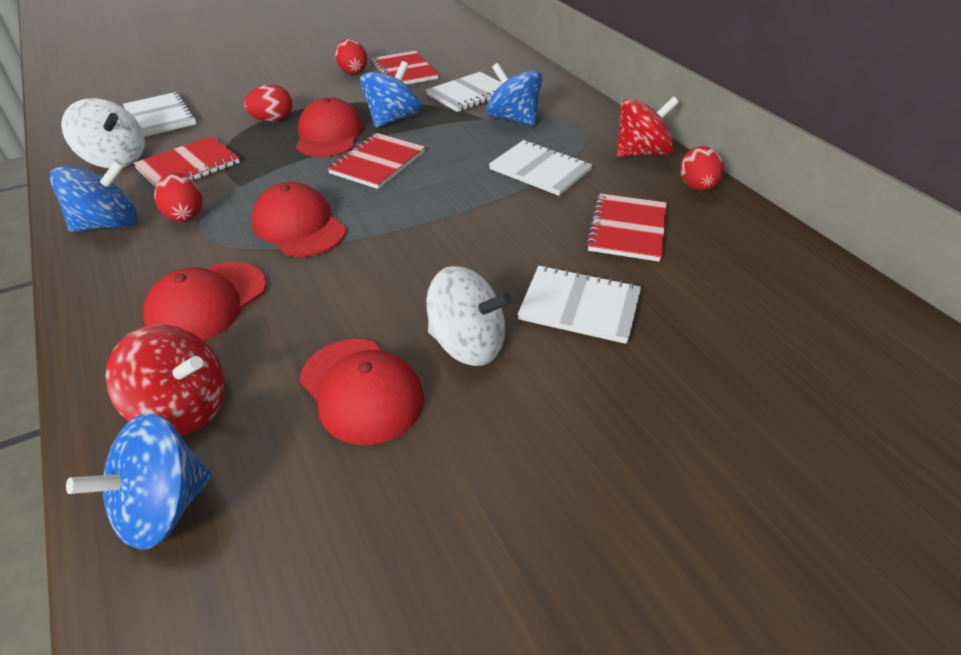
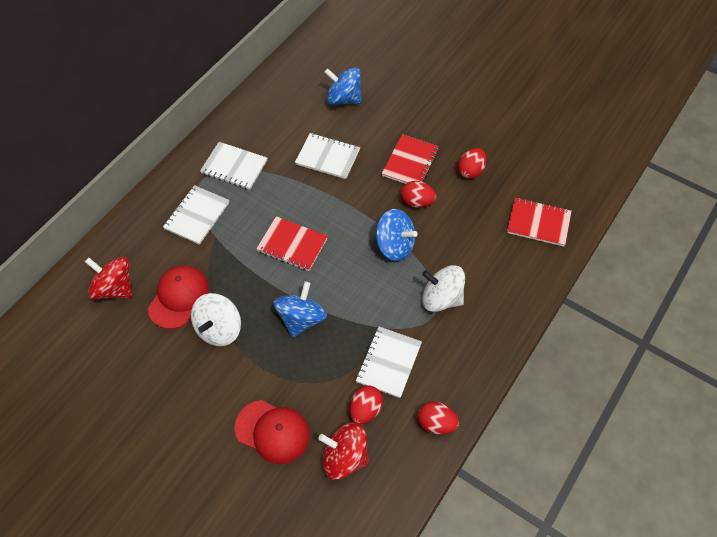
blue spinning top: 4 -> 3
red cap: 4 -> 2
red notebook: 4 -> 3

